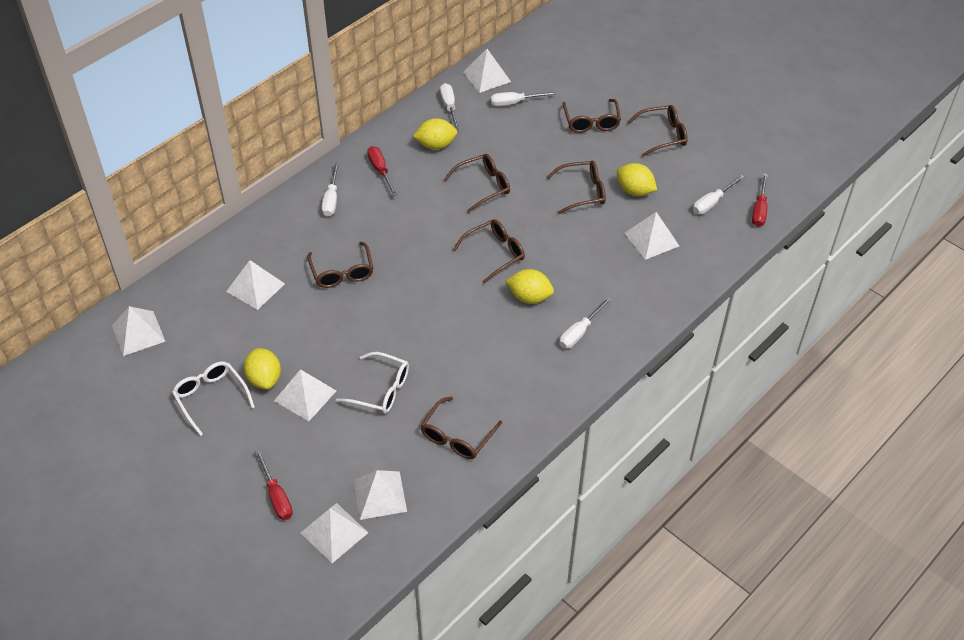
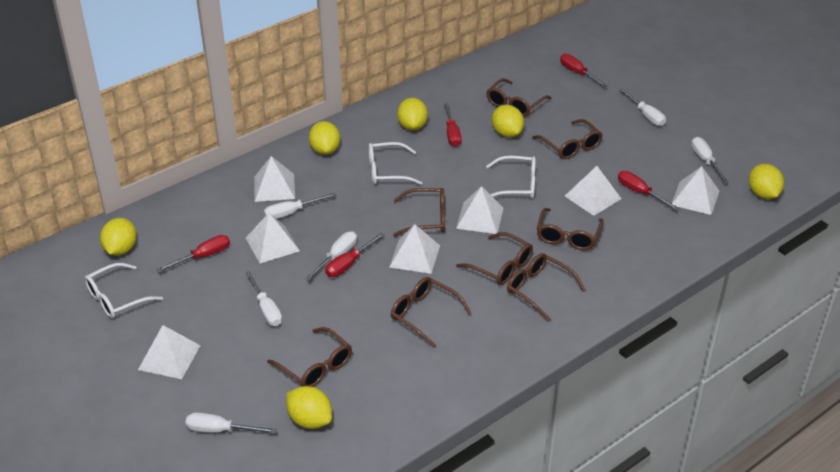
brown glasses: 7 -> 8
red screwdriver: 3 -> 5
white glasses: 2 -> 3
white screwdriver: 5 -> 6
yellow lemon: 4 -> 6

